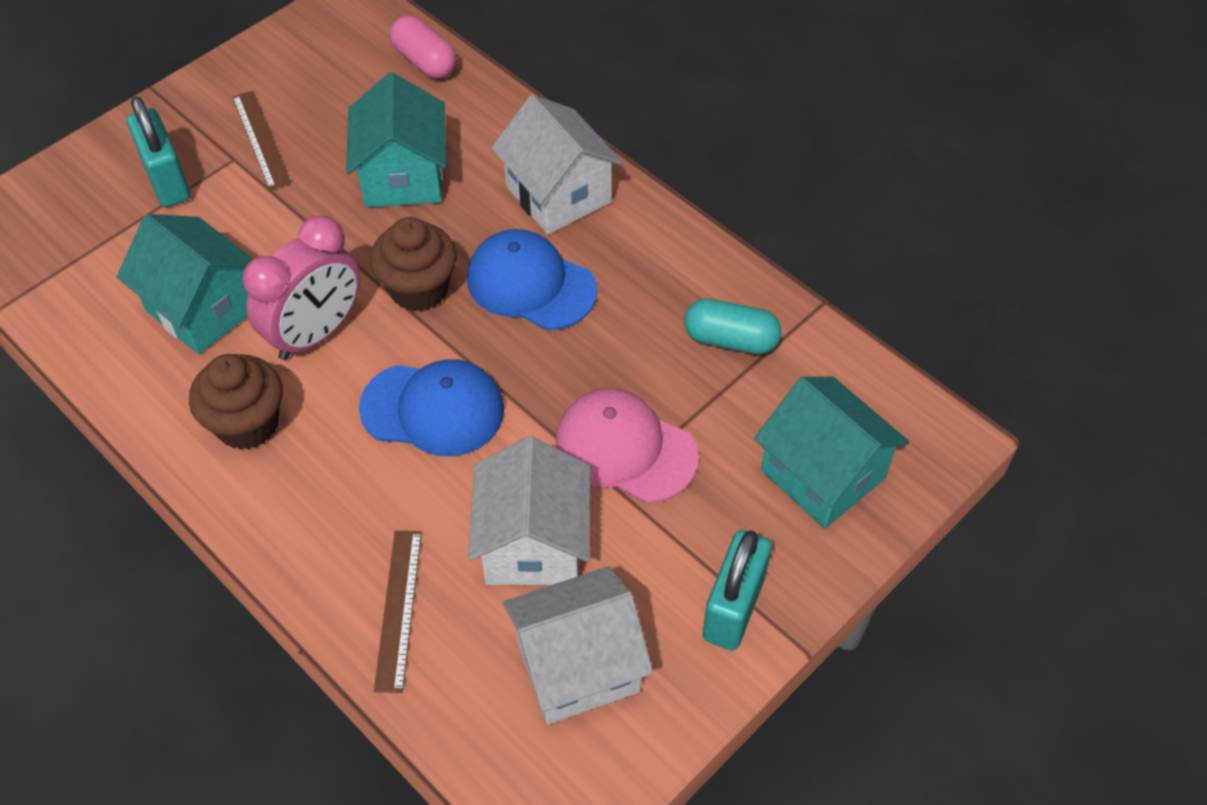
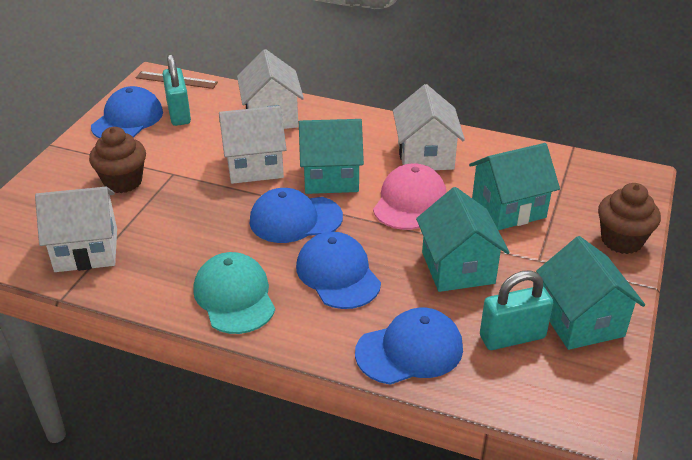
blue cap: 2 -> 4
brown ruler: 2 -> 1
pink capsule: 1 -> 0
pink clock: 1 -> 0
turquoise cap: 0 -> 1
turquoise capsule: 1 -> 0
turquoise house: 3 -> 4
white house: 3 -> 4

